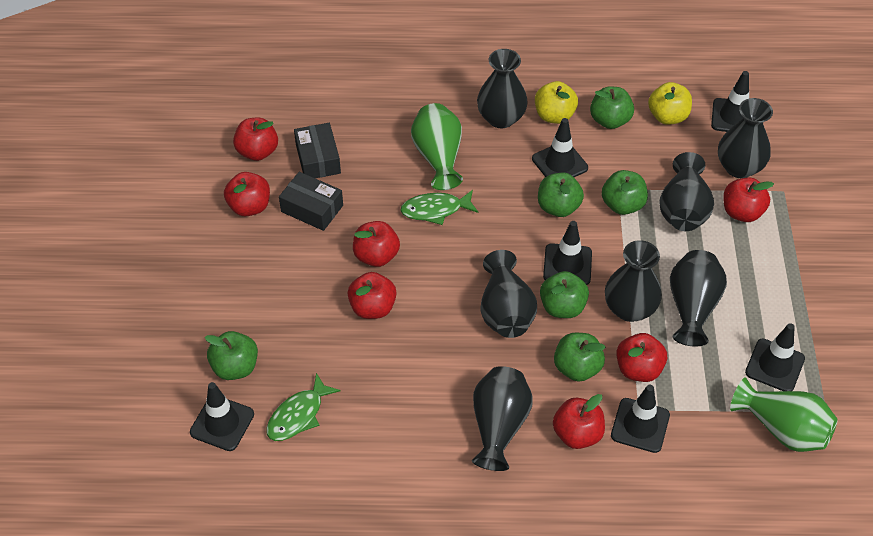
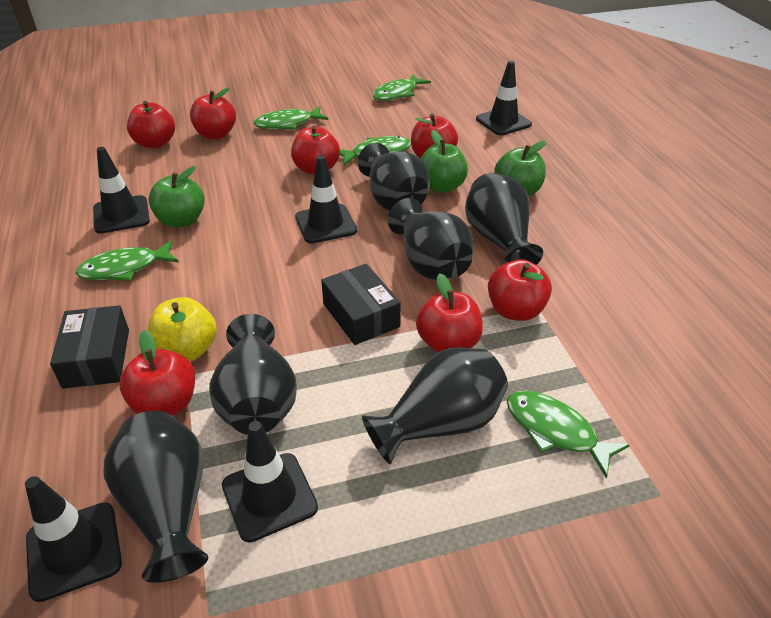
black traffic cone: 6 -> 5
black vase: 7 -> 6
green apple: 6 -> 3
green fish: 2 -> 5
green vase: 2 -> 0
yellow apple: 2 -> 1

